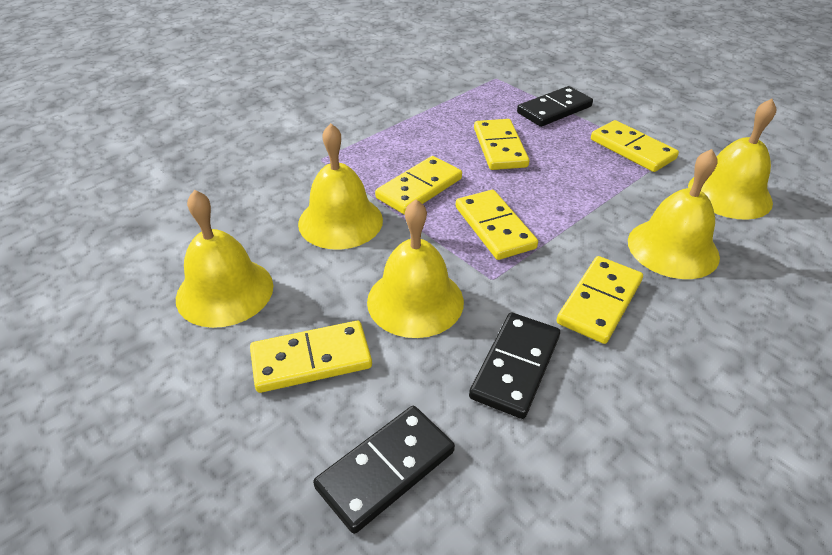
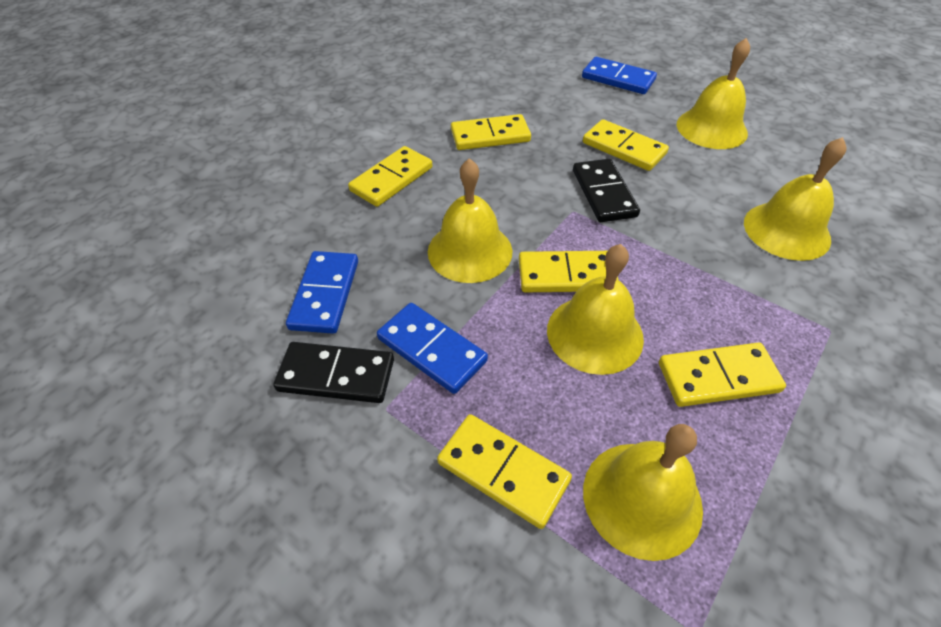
black domino: 3 -> 2
blue domino: 0 -> 3

